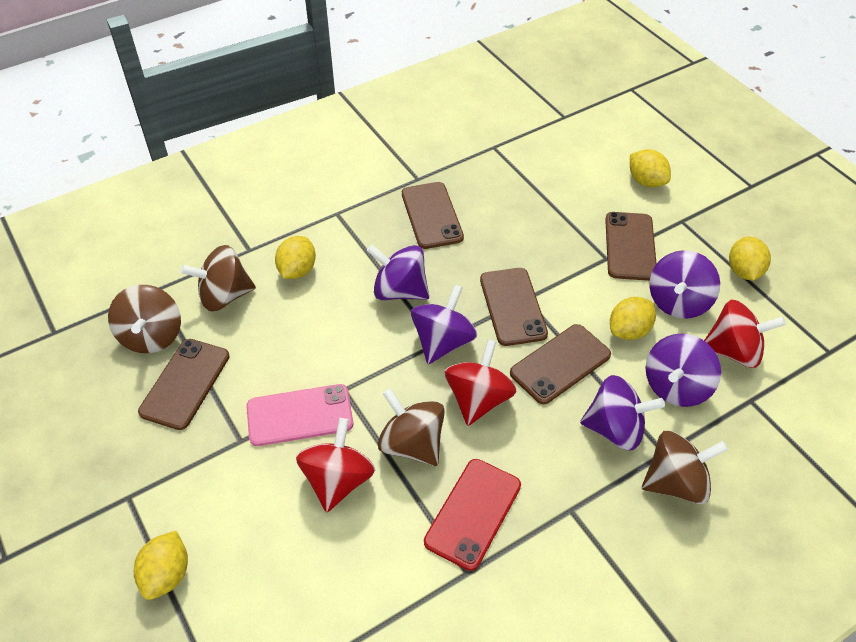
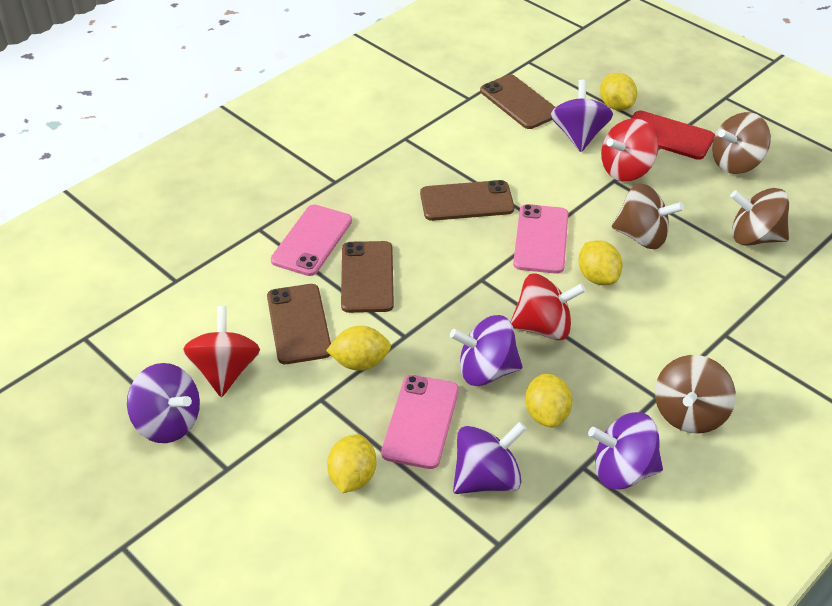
brown phone: 5 -> 4
pink phone: 1 -> 3

